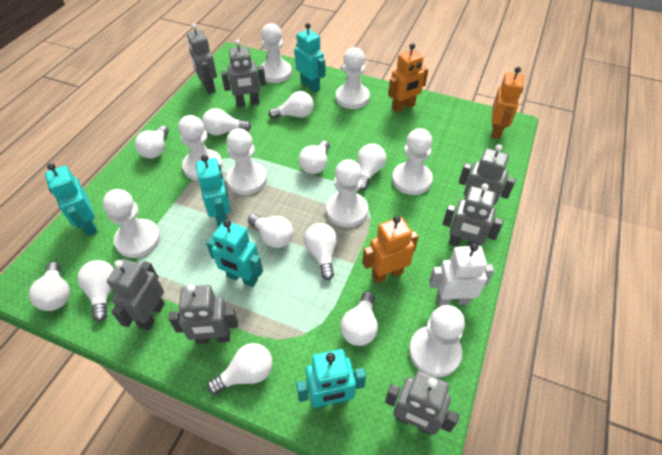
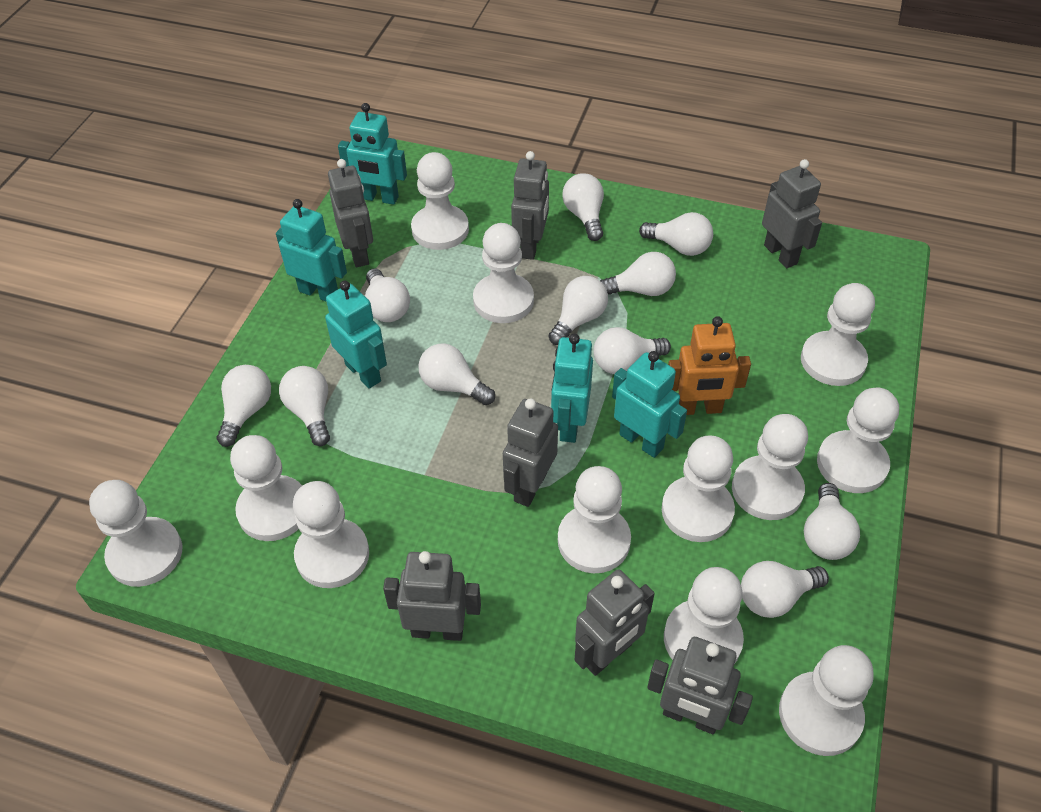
orange robot: 3 -> 1
white pawn: 8 -> 12
white robot: 1 -> 0

